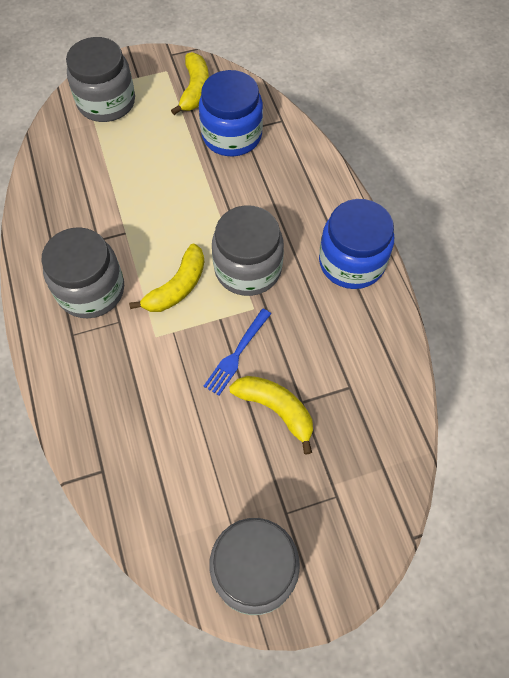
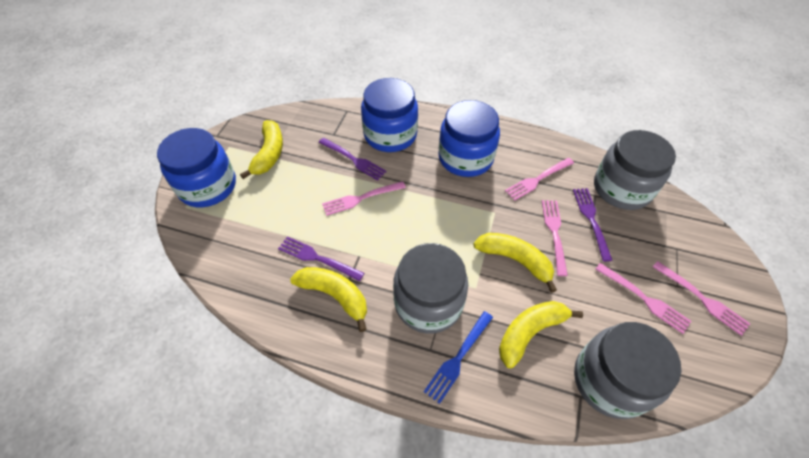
blue jar: 2 -> 3
grey jar: 4 -> 3
pink fork: 0 -> 5
purple fork: 0 -> 3
yellow banana: 3 -> 4

